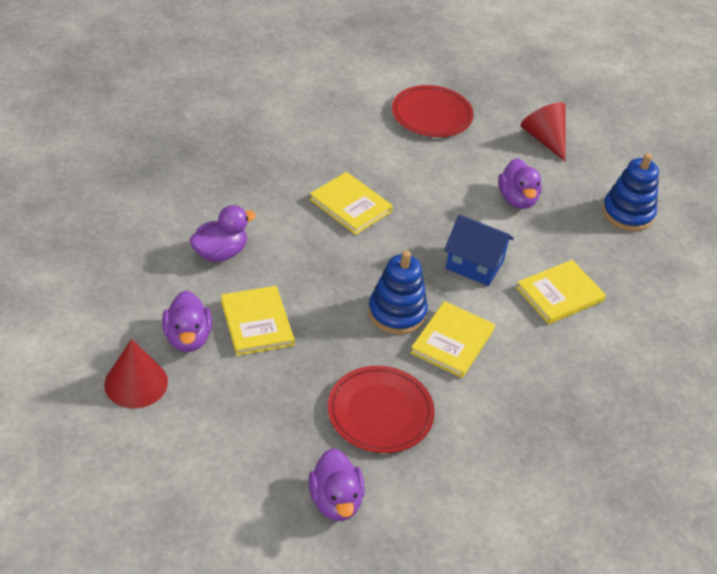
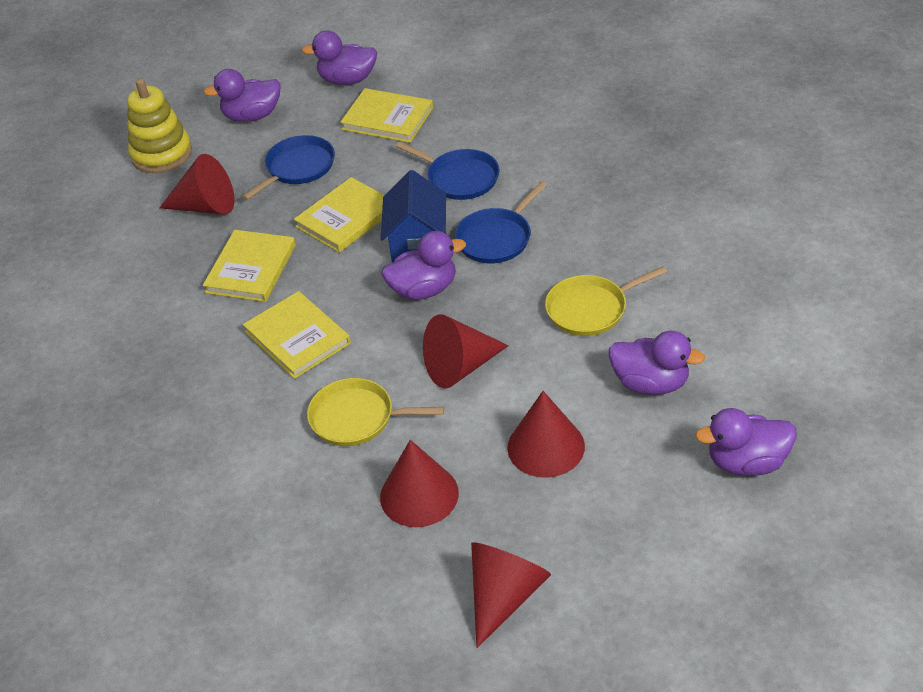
blue pan: 0 -> 3
blue stacking toy: 2 -> 0
purple duck: 4 -> 5
red cone: 2 -> 5
red plate: 2 -> 0
yellow pan: 0 -> 2
yellow stacking toy: 0 -> 1

